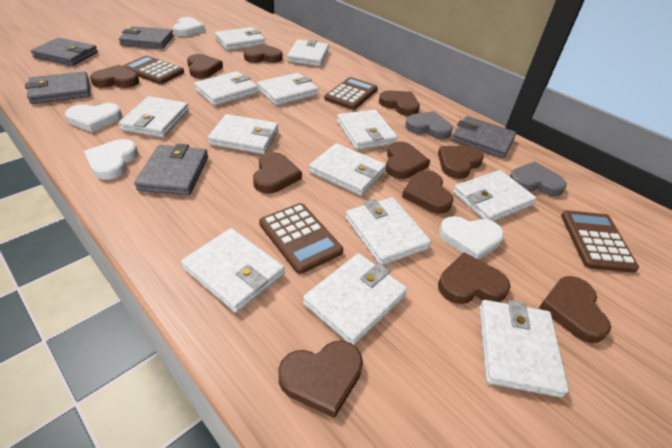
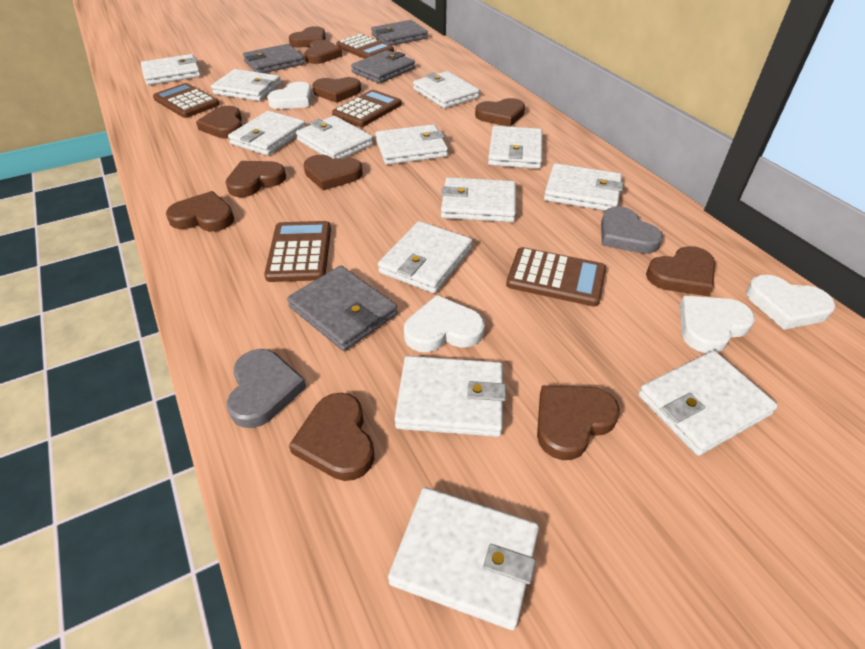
brown calculator: 4 -> 5
grey wallet: 5 -> 4

